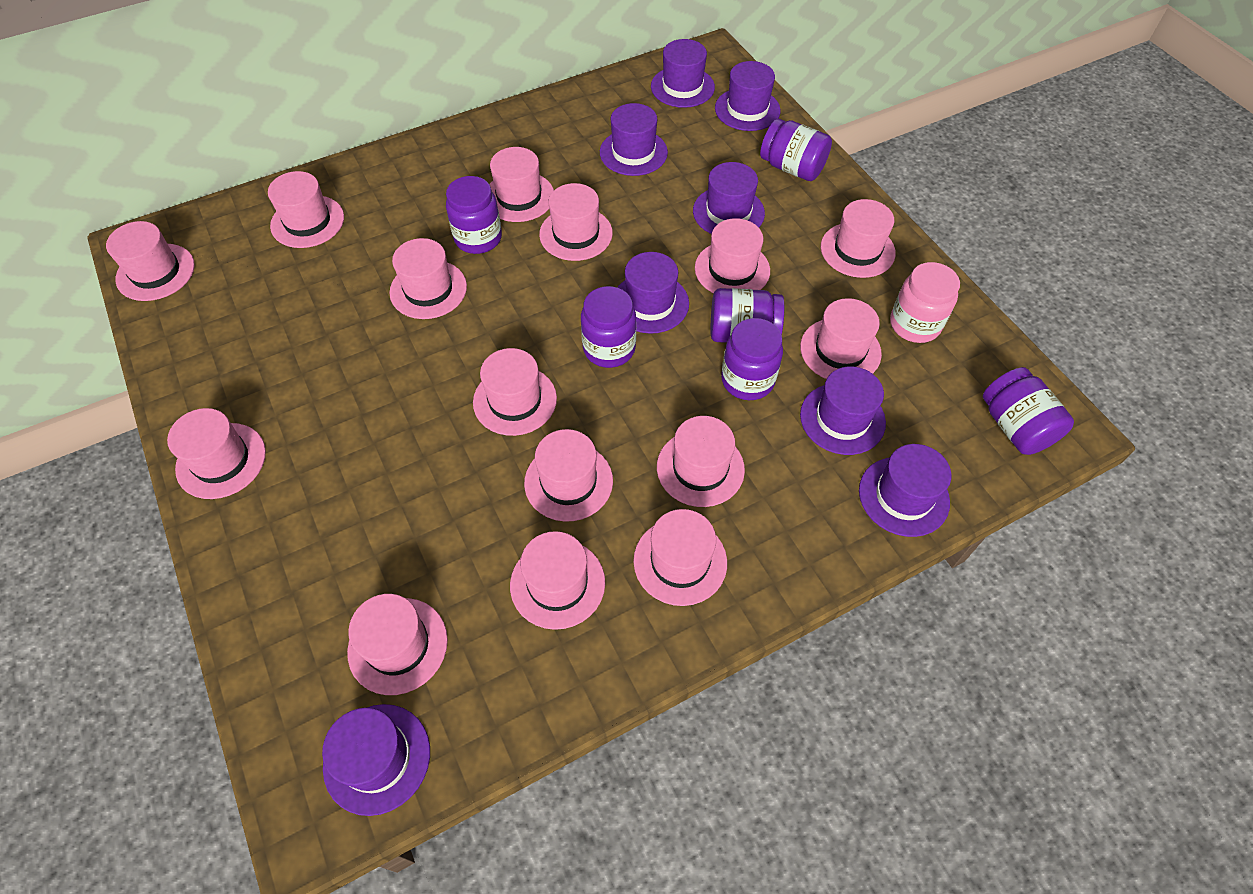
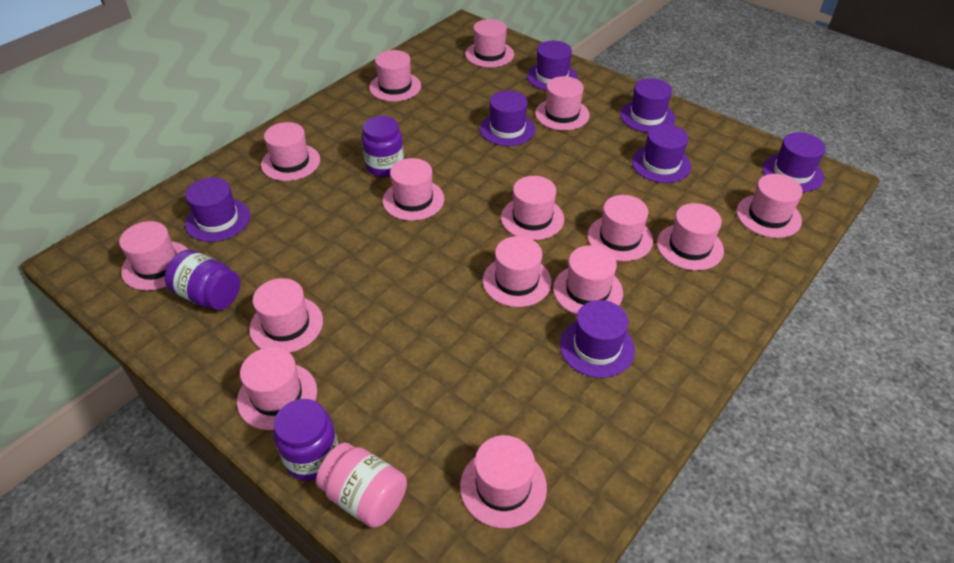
purple hat: 8 -> 7
purple jar: 6 -> 3

